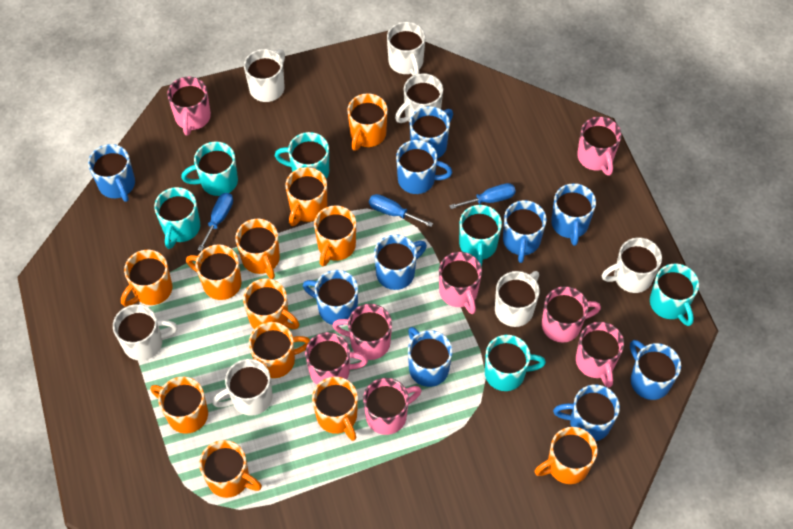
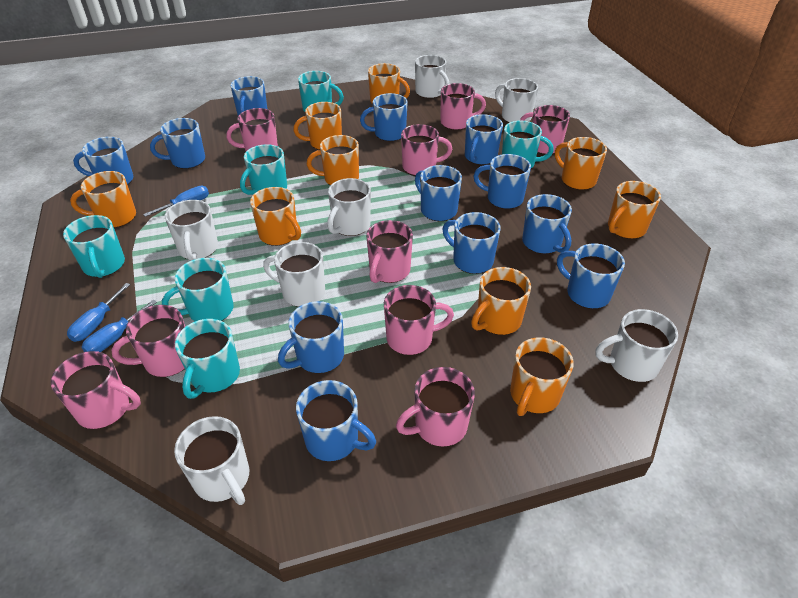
blue mug: 10 -> 12
orange mug: 12 -> 9
pink mug: 8 -> 9

